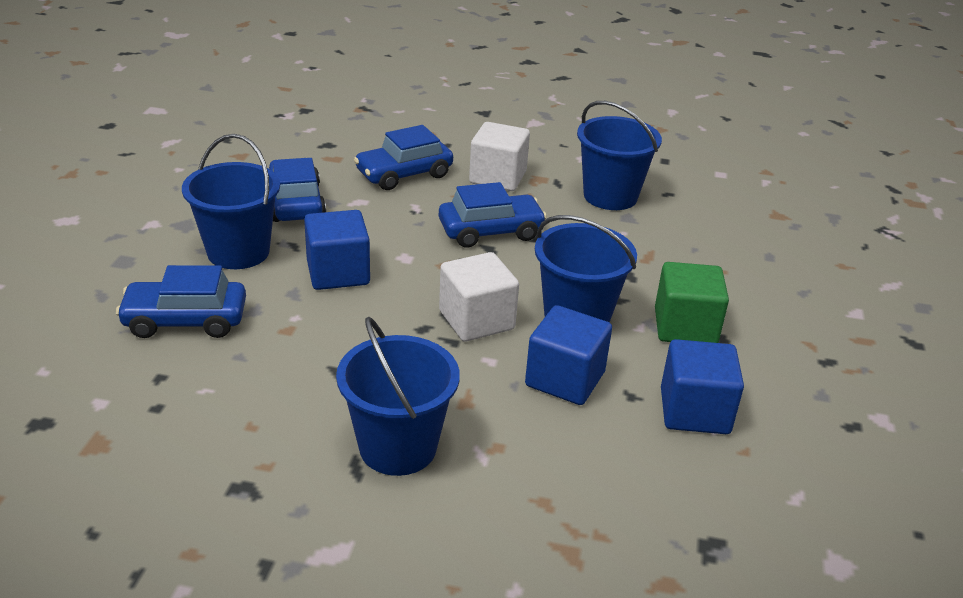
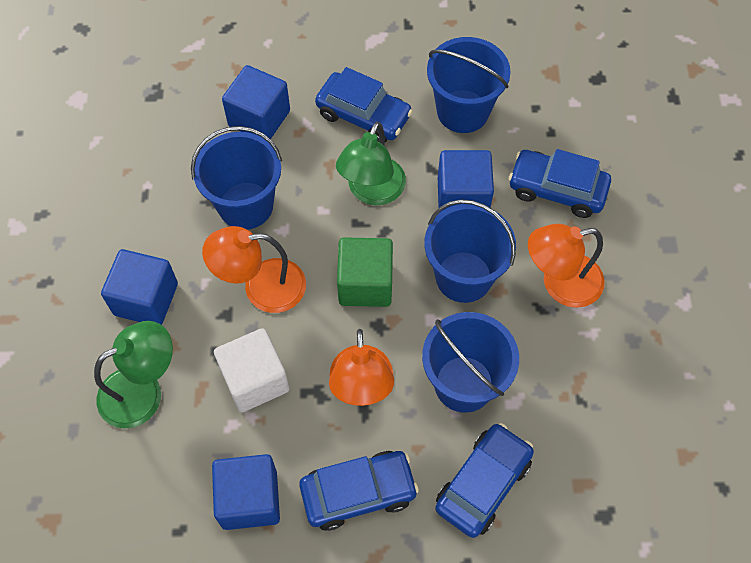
blue cube: 3 -> 4
green lamp: 0 -> 2
orange lamp: 0 -> 3
white cube: 2 -> 1

